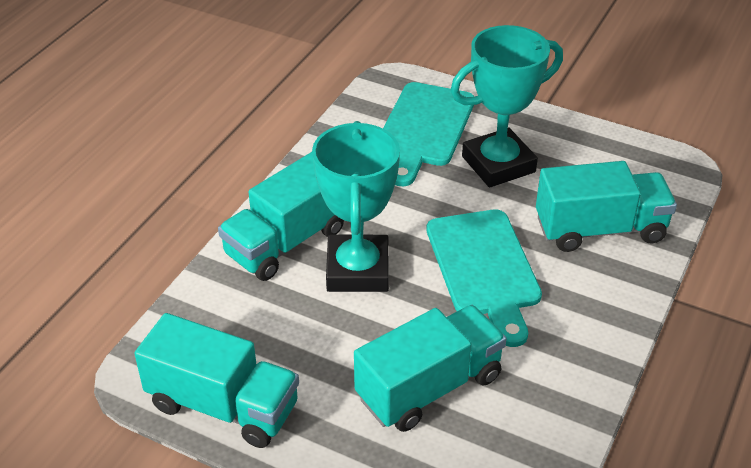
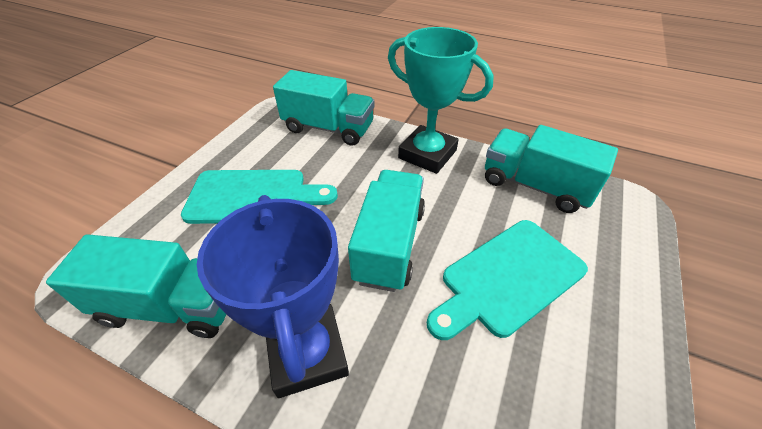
blue trophy: 0 -> 1
turquoise trophy: 2 -> 1

